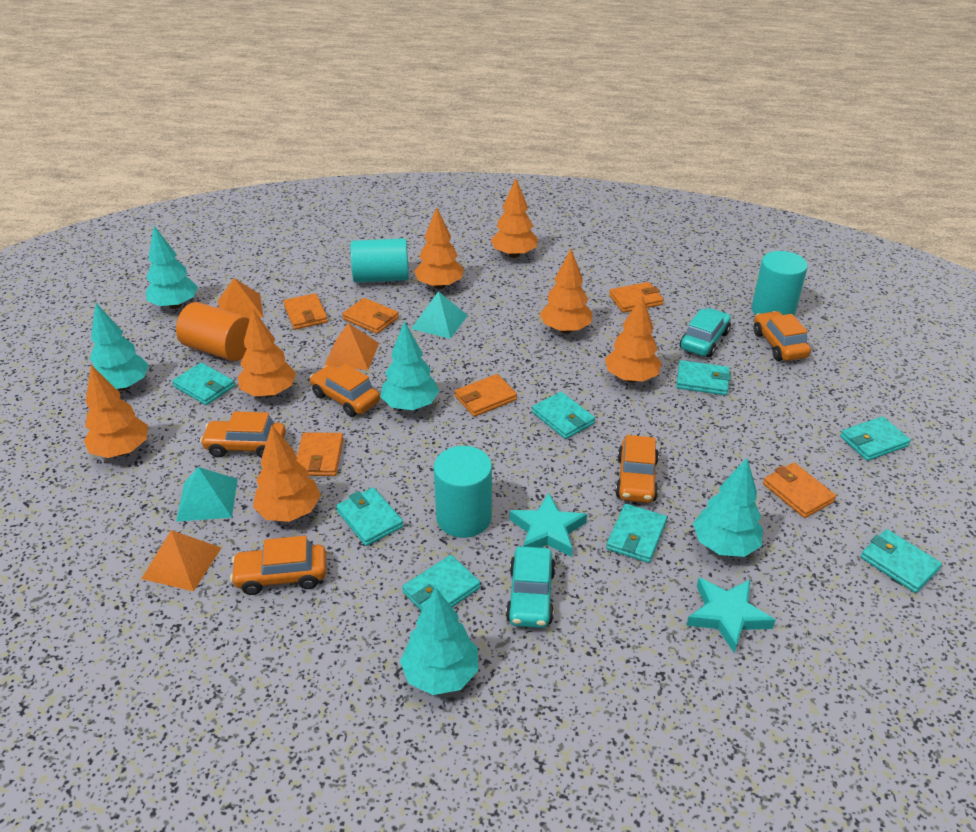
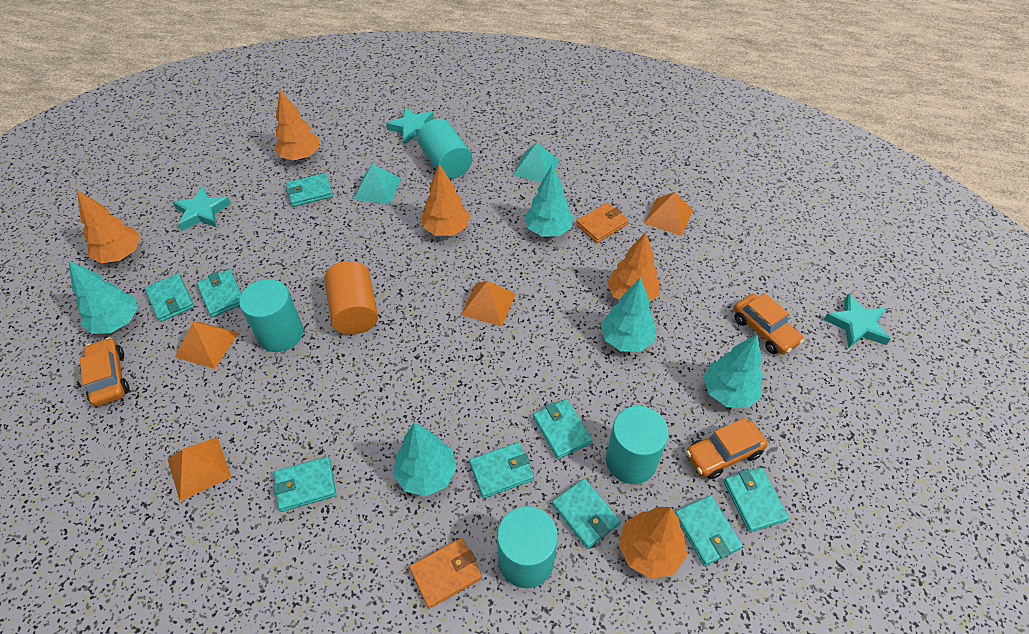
orange car: 5 -> 3
orange pyramid: 3 -> 4
orange tree: 7 -> 5
orange wallet: 6 -> 2
turquoise car: 2 -> 0
turquoise cylinder: 3 -> 4
turquoise star: 2 -> 3
turquoise wallet: 8 -> 9

